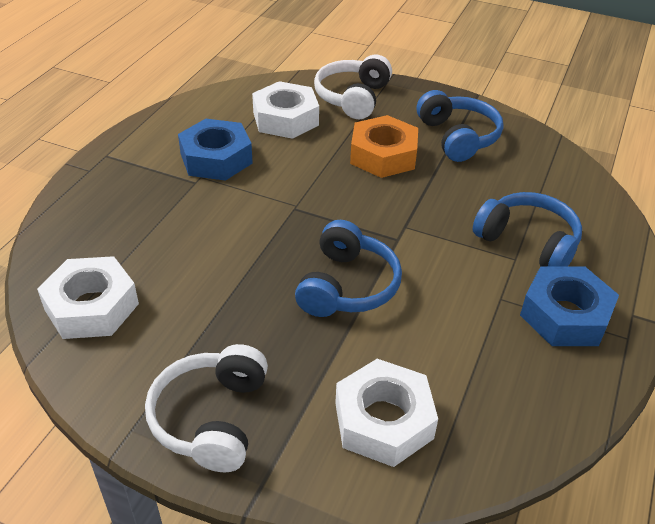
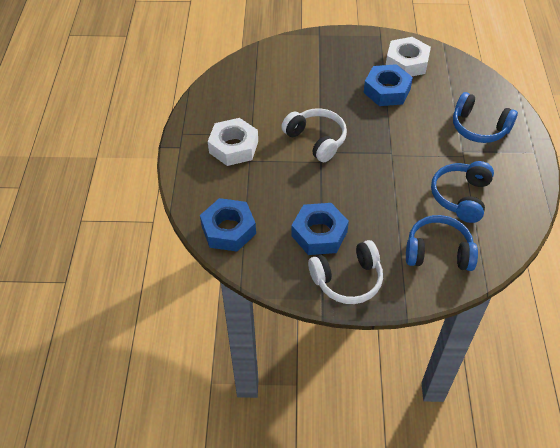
blue nut: 2 -> 3
orange nut: 1 -> 0
white nut: 3 -> 2

